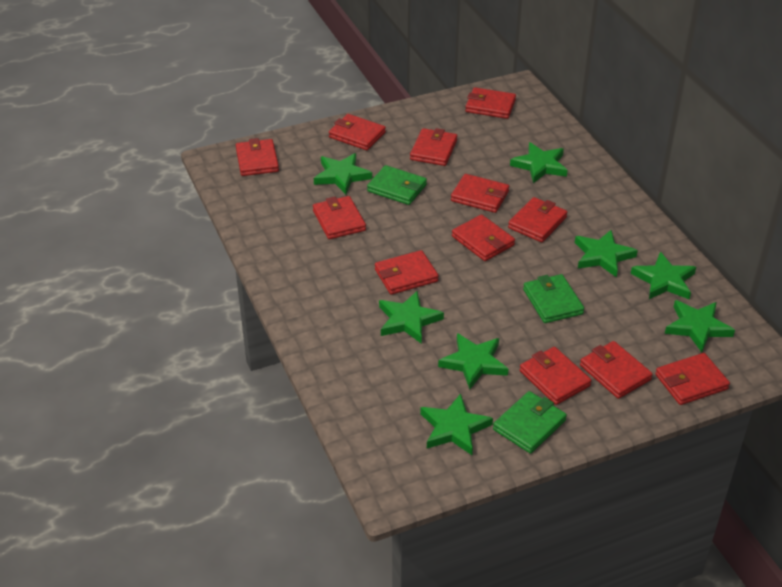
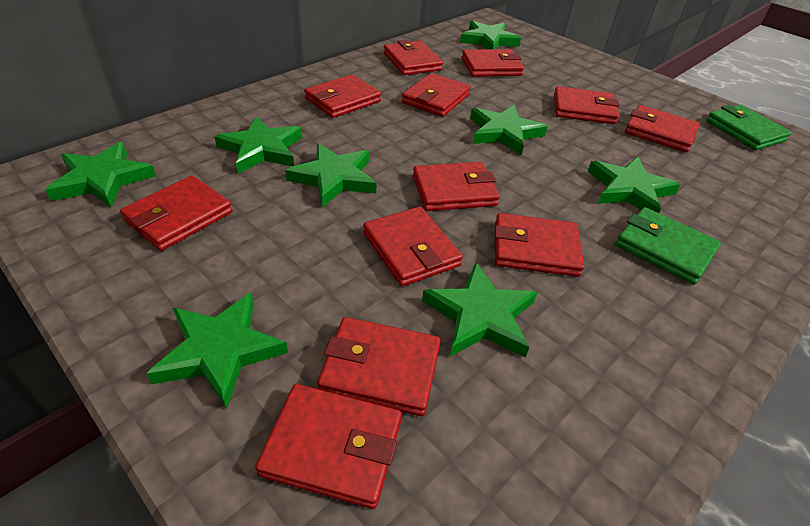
green wallet: 3 -> 2

